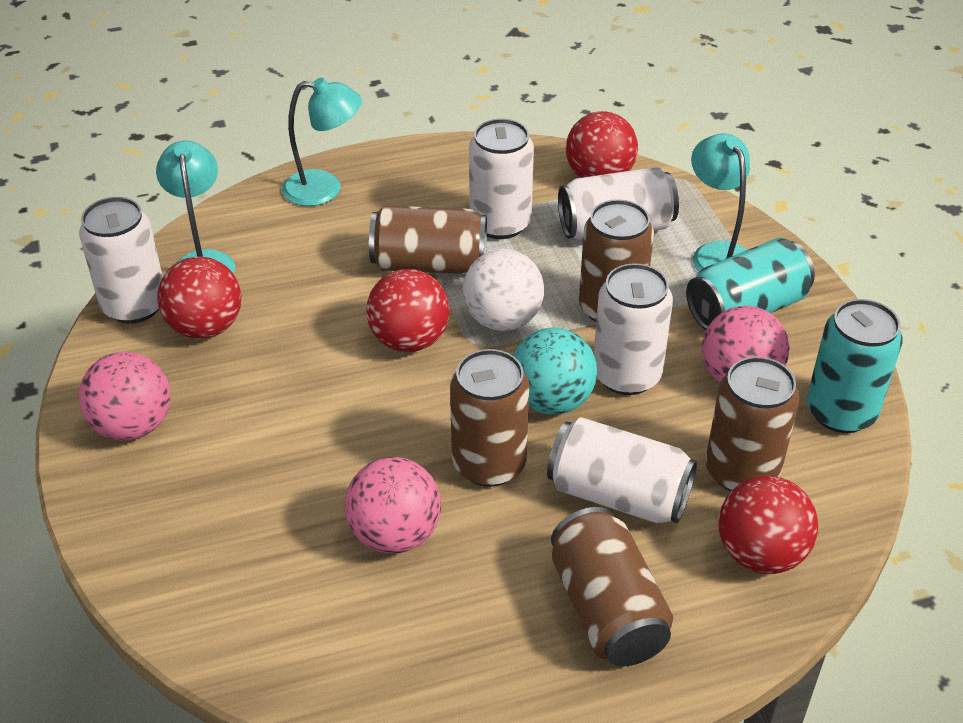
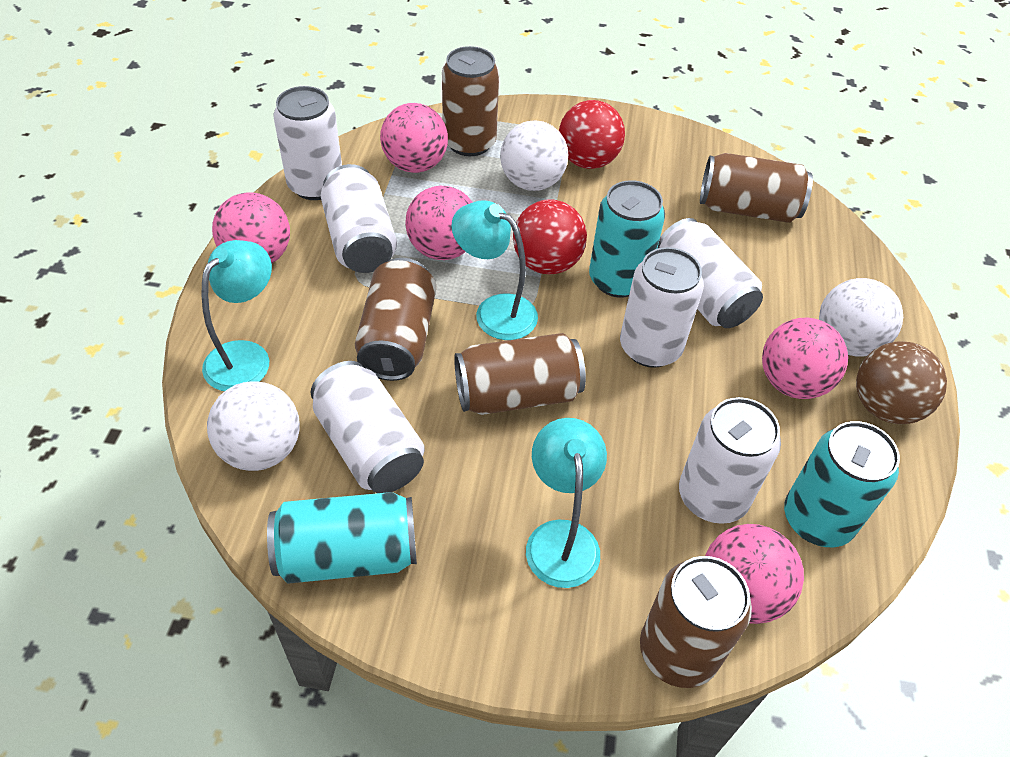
brown ball: 0 -> 1
pink ball: 3 -> 5
red ball: 4 -> 2
turquoise ball: 1 -> 0
turquoise can: 2 -> 3
white ball: 1 -> 3
white can: 5 -> 6

